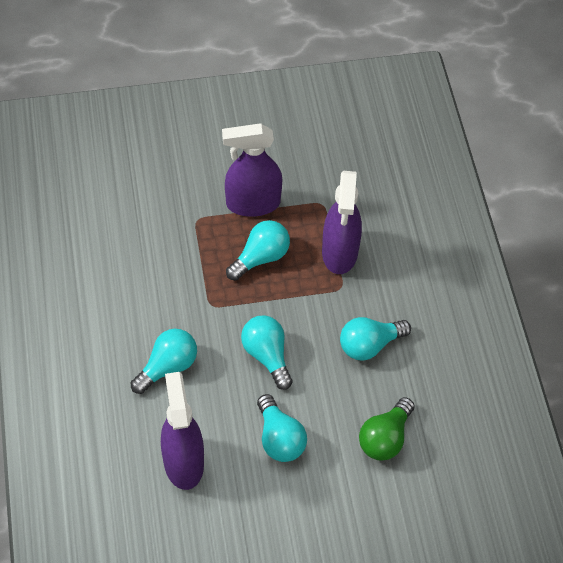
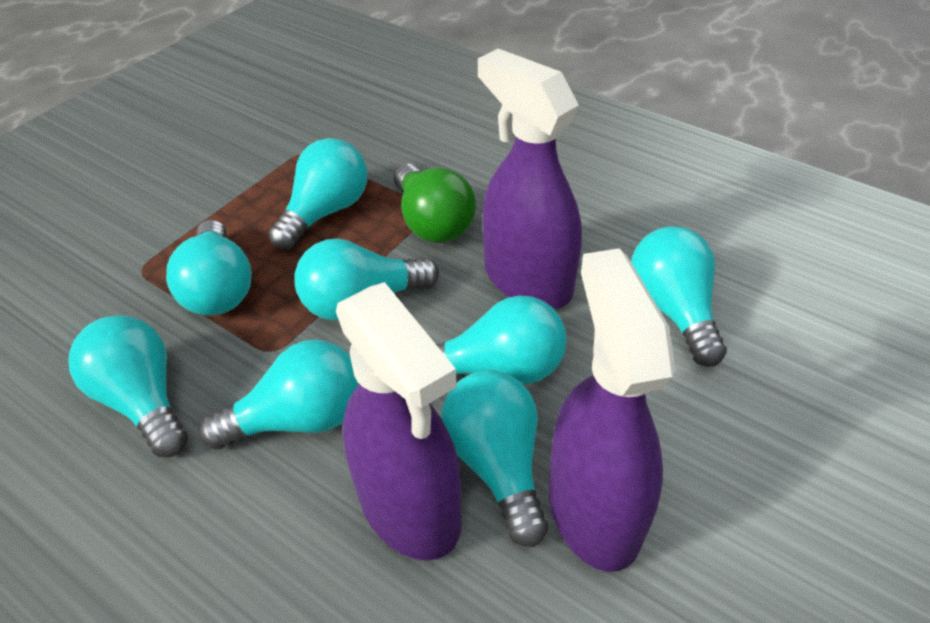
turquoise light bulb: 5 -> 8

